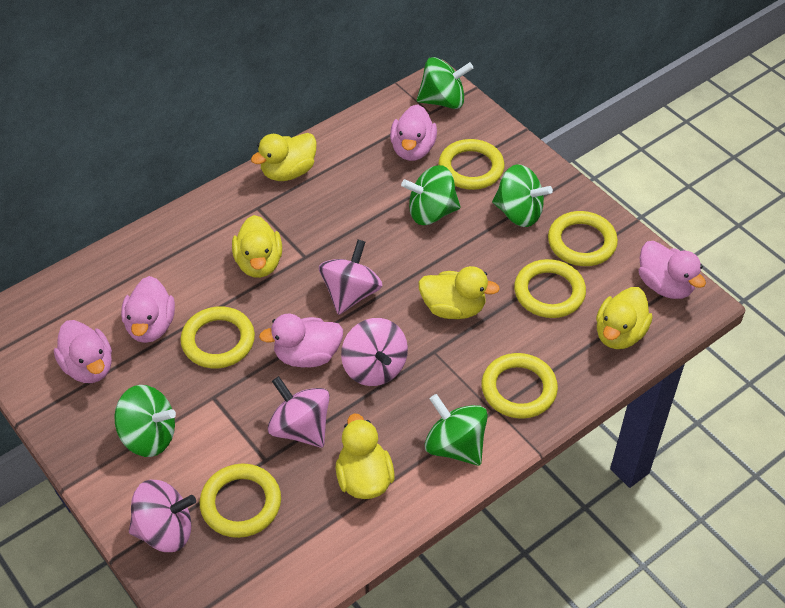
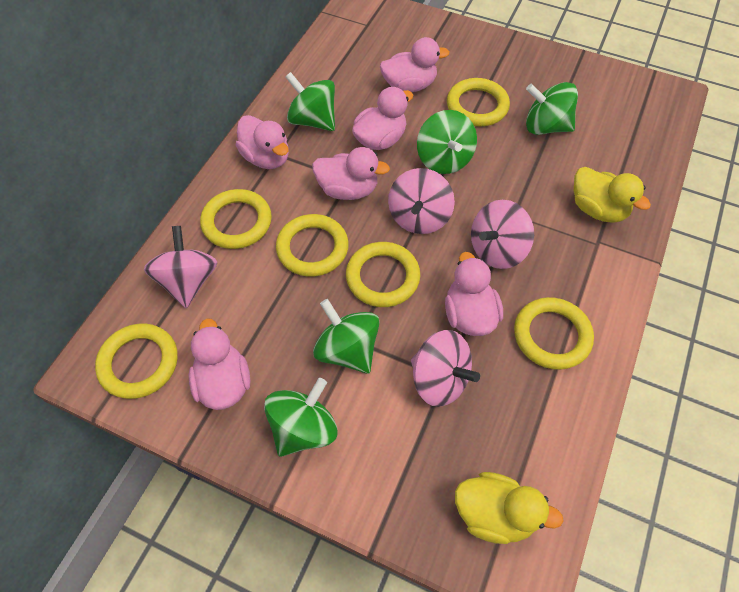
pink duck: 5 -> 6
yellow duck: 5 -> 2

